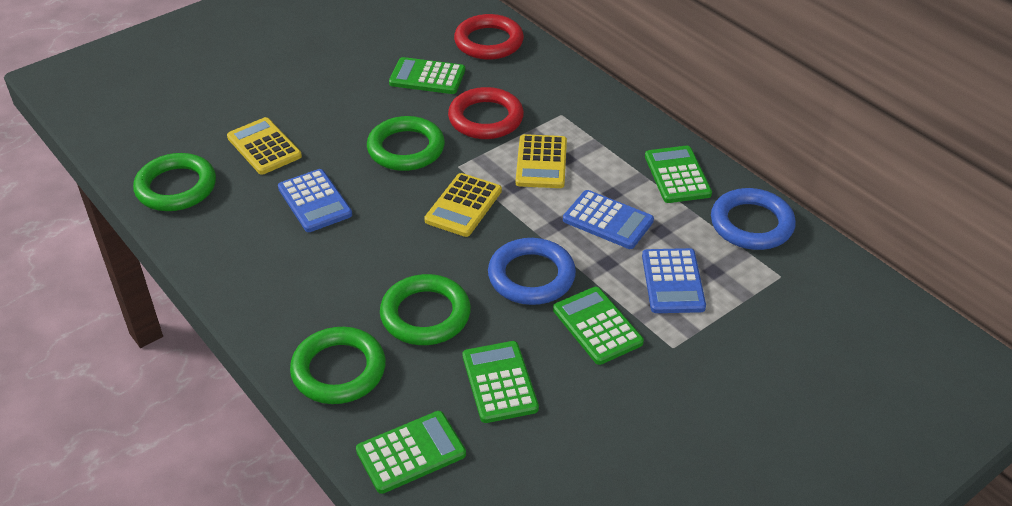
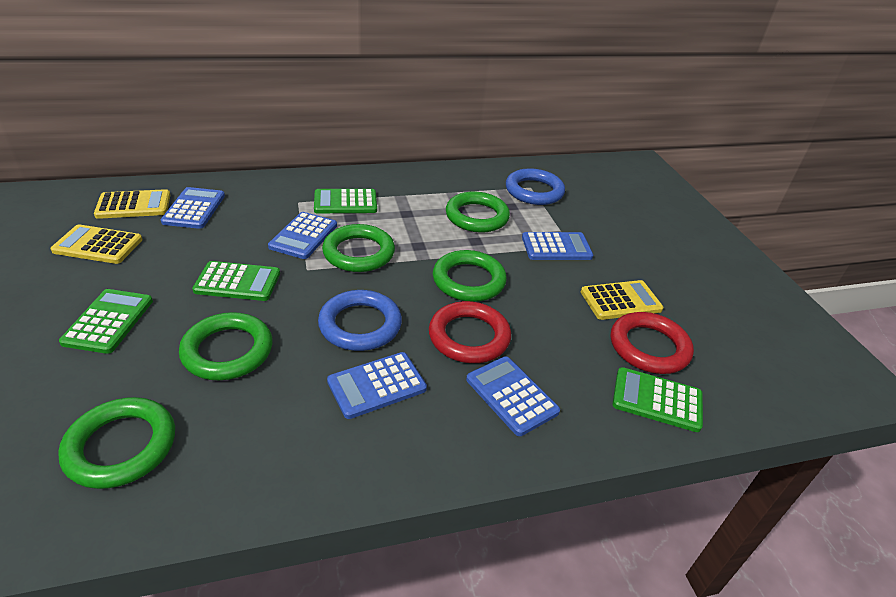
blue calculator: 3 -> 5
green calculator: 5 -> 4
green ring: 4 -> 5

